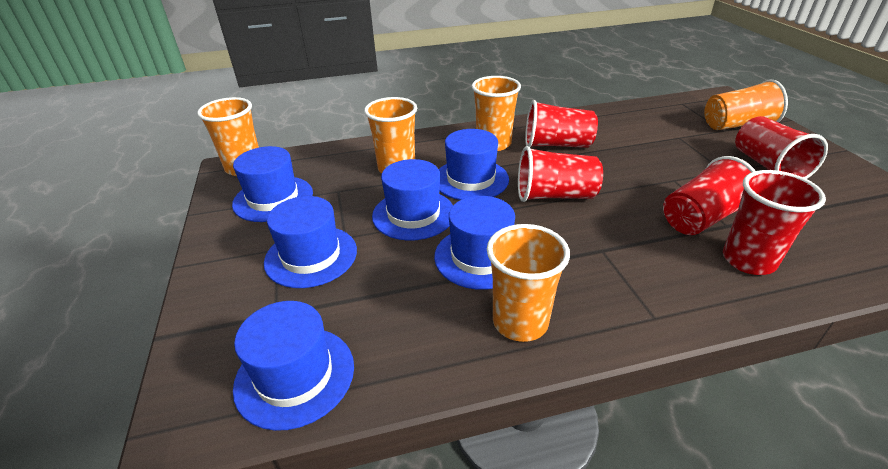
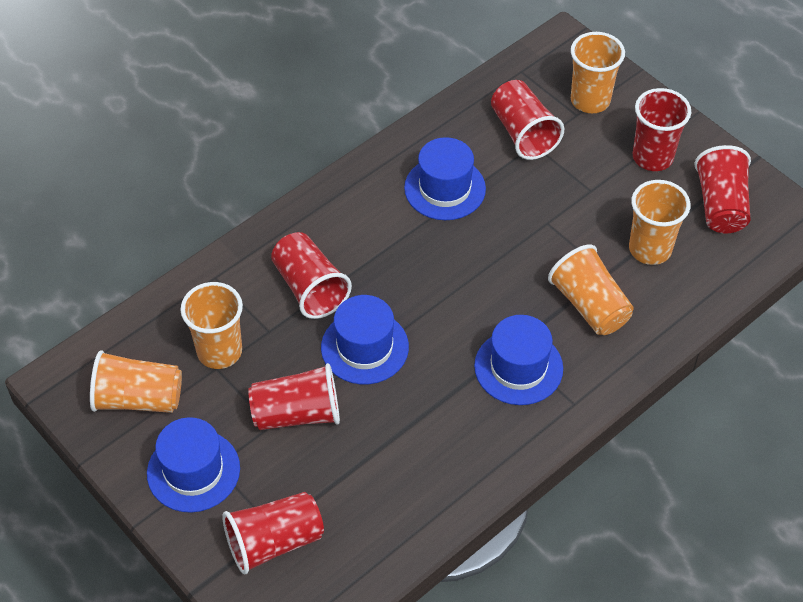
blue hat: 6 -> 4
red cup: 5 -> 6

